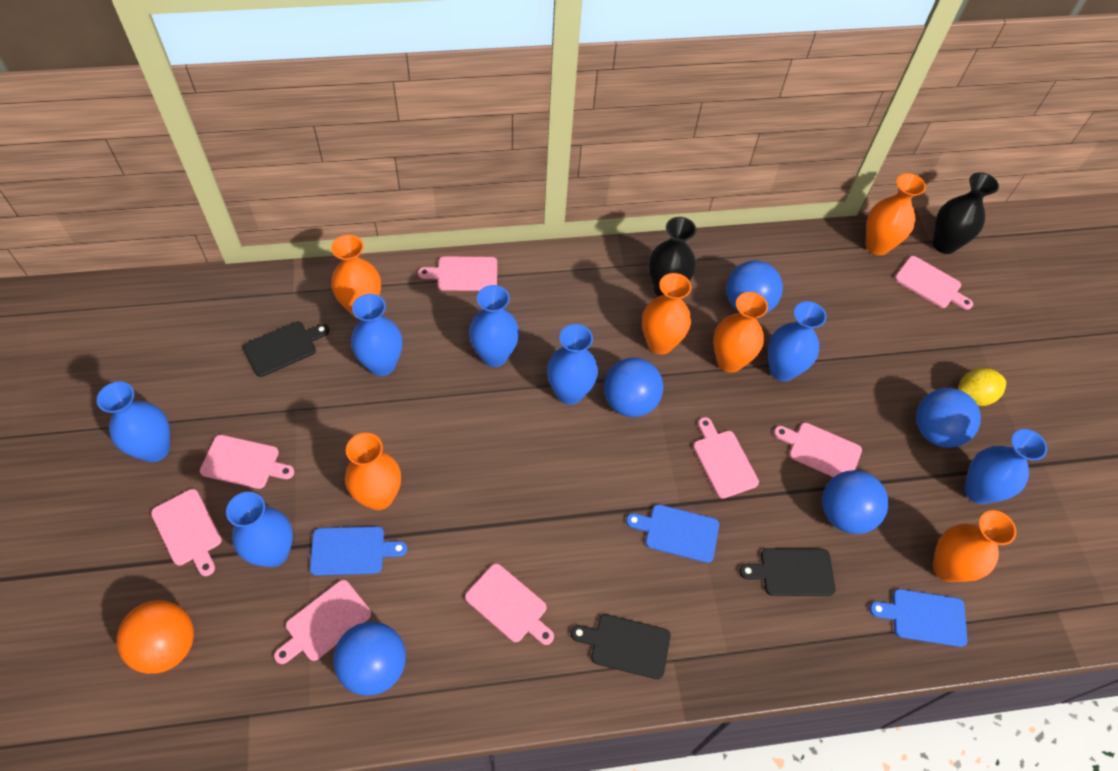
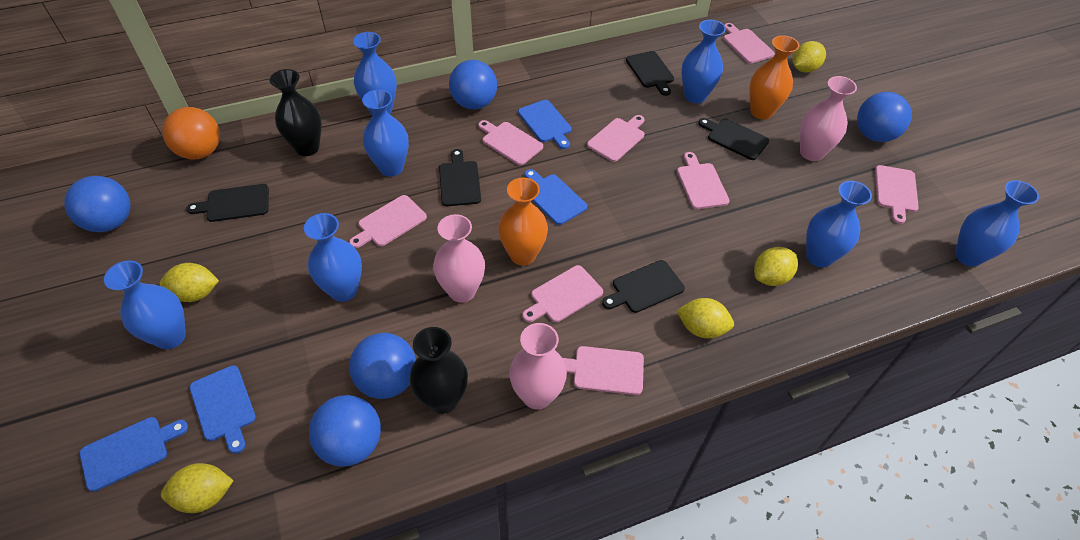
black cutting board: 3 -> 5
blue cutting board: 3 -> 4
orange vase: 6 -> 2
pink vase: 0 -> 3
yellow lemon: 1 -> 5

